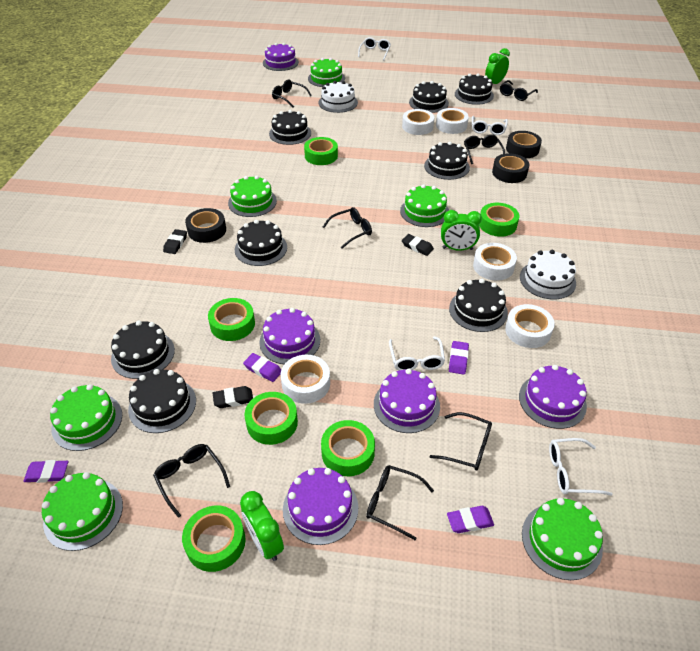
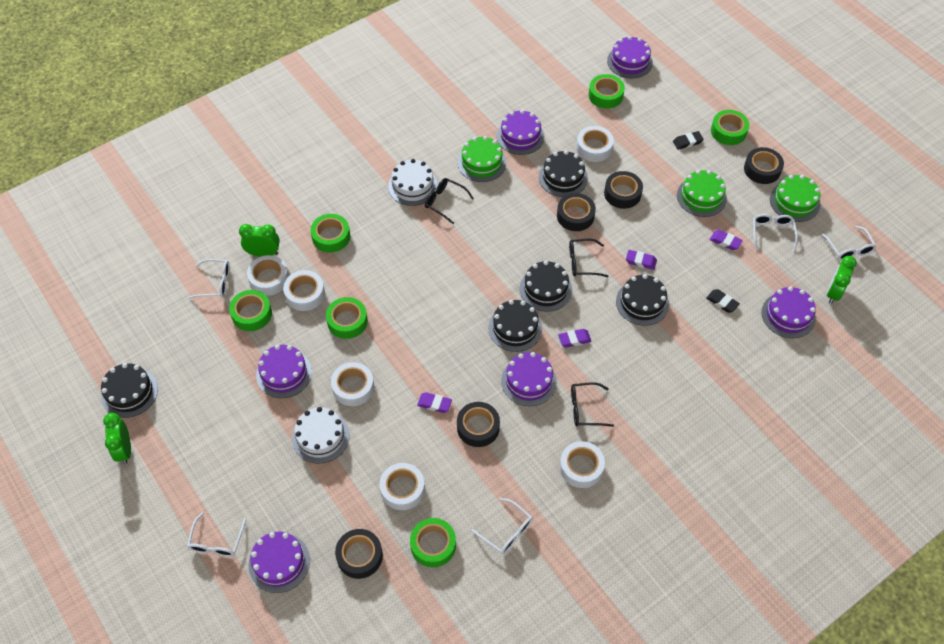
black cake: 8 -> 5
black eraser: 3 -> 2
black glasses: 7 -> 3
black tape: 3 -> 5
green cake: 6 -> 3
purple cake: 5 -> 6
white glasses: 4 -> 5
white tape: 5 -> 6

